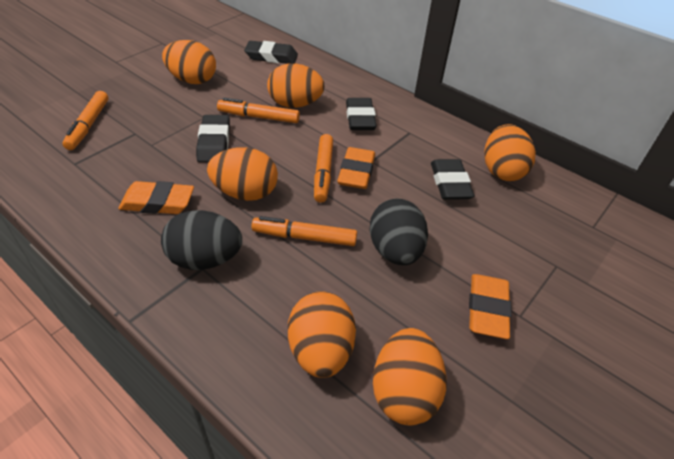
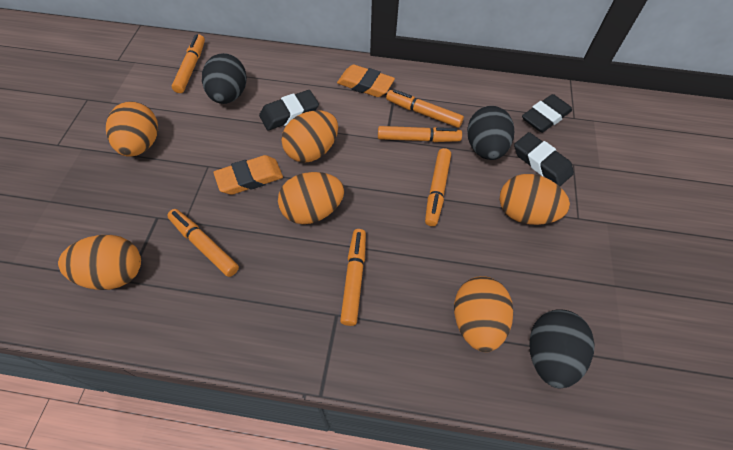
black egg: 2 -> 3
black eraser: 4 -> 3
orange eraser: 3 -> 2
orange marker: 4 -> 6

